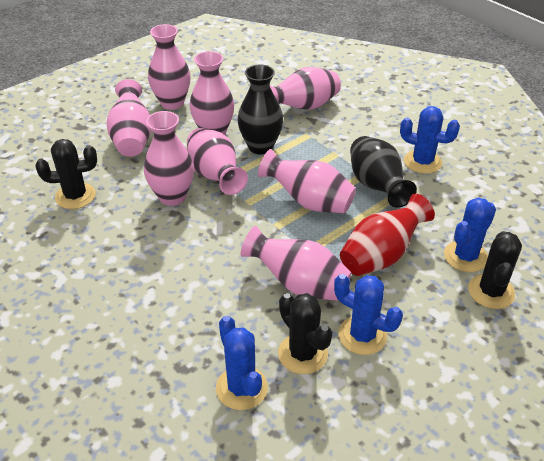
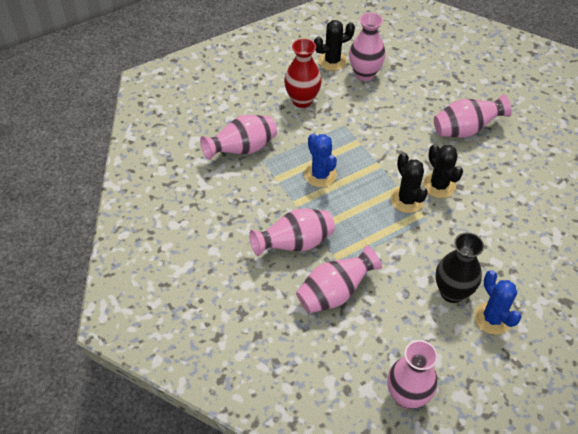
black vase: 2 -> 1
blue cactus: 4 -> 2
pink vase: 8 -> 6

